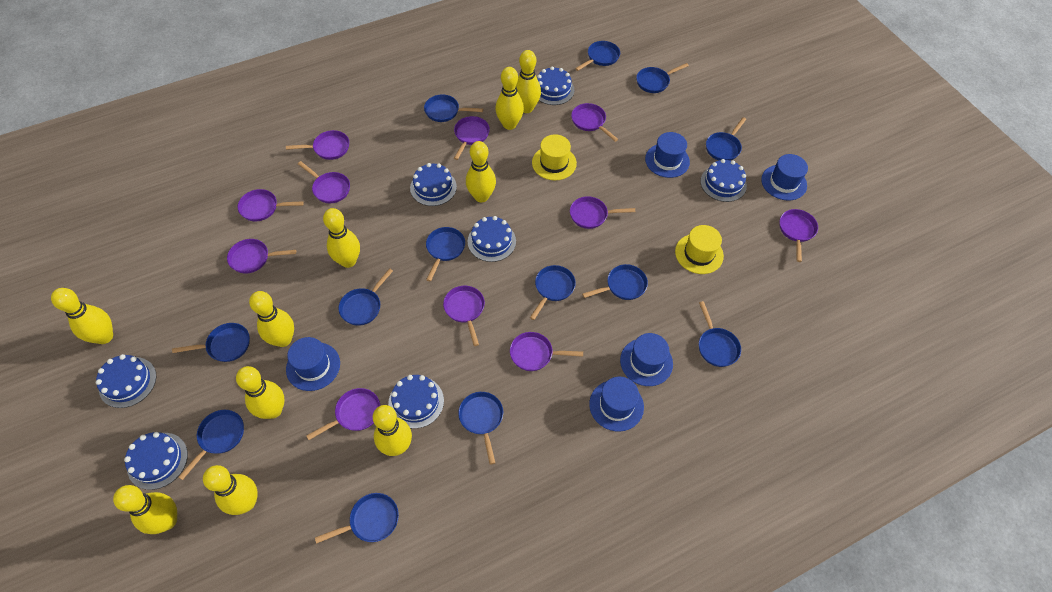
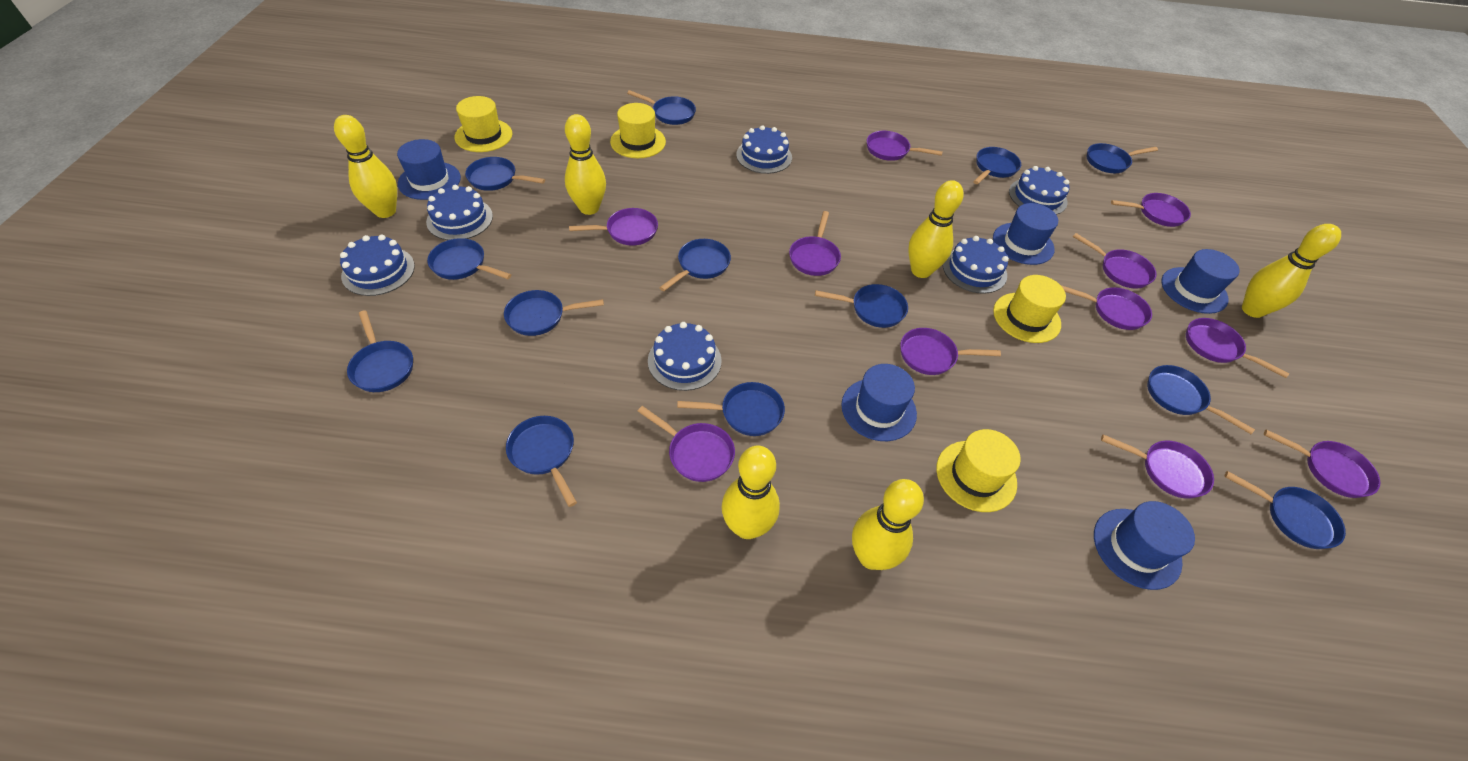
blue cake: 7 -> 6
yellow bowling pin: 10 -> 6
yellow hat: 2 -> 4

